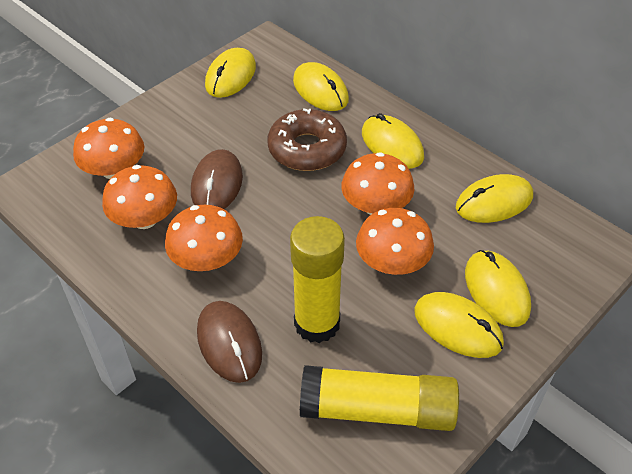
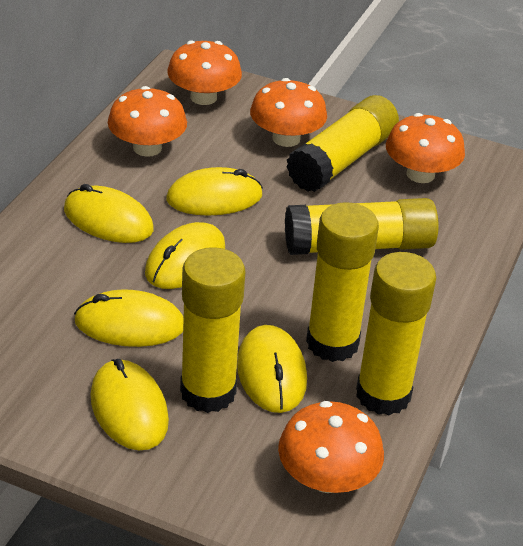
brown donut: 1 -> 0
brown mouse: 2 -> 0
yellow glue stick: 2 -> 5

